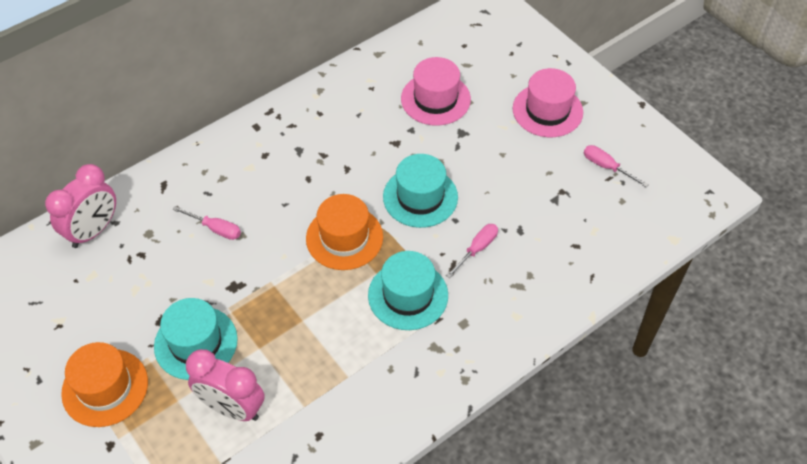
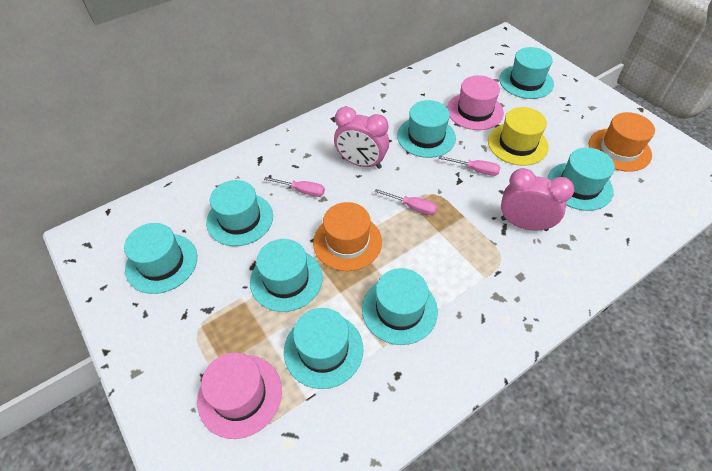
turquoise hat: 3 -> 8
yellow hat: 0 -> 1

